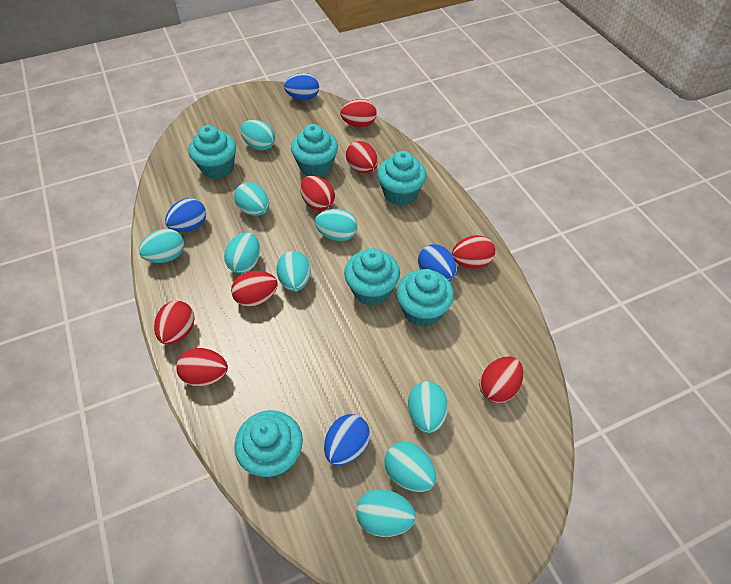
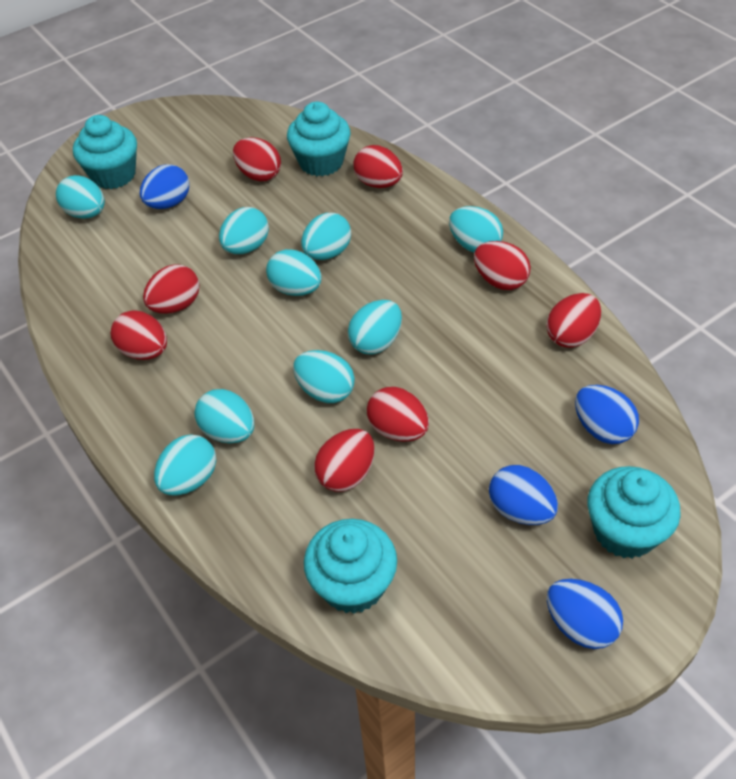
turquoise cupcake: 6 -> 4

